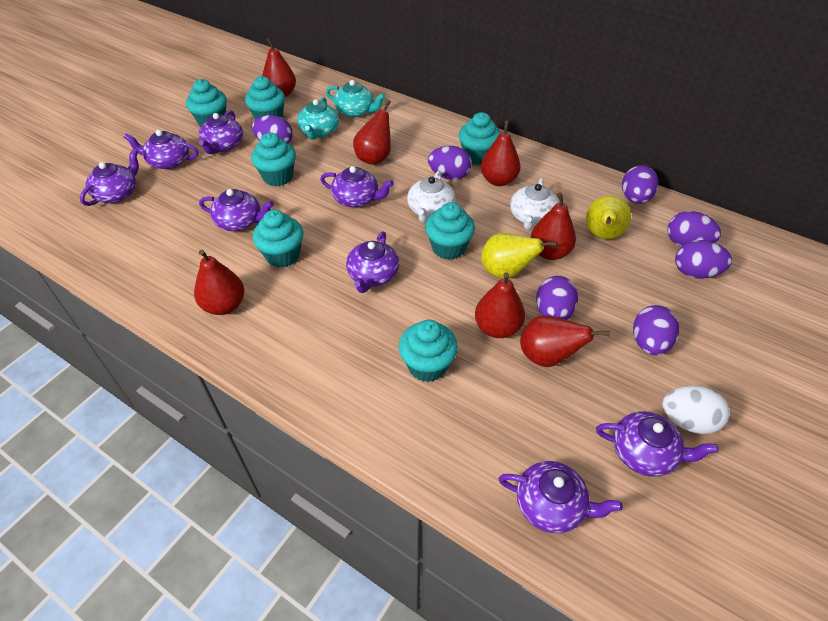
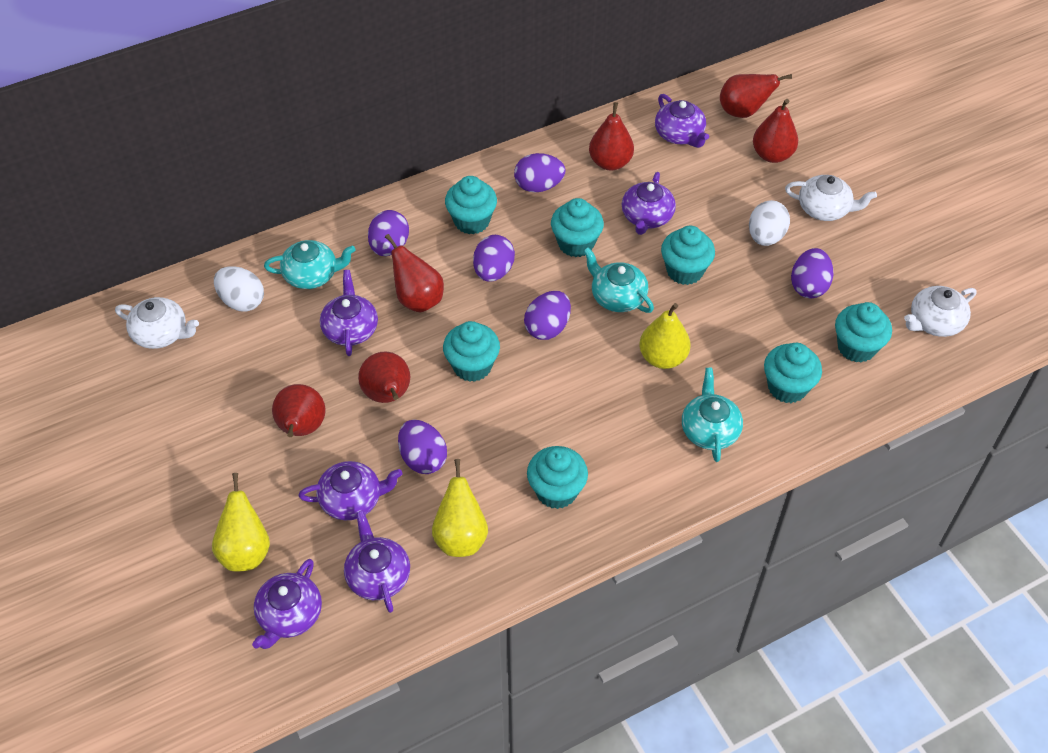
purple egg: 7 -> 6
purple teapot: 8 -> 6
red pear: 7 -> 6
turquoise teapot: 2 -> 3
white egg: 1 -> 2
white teapot: 2 -> 3
yellow pear: 2 -> 3

